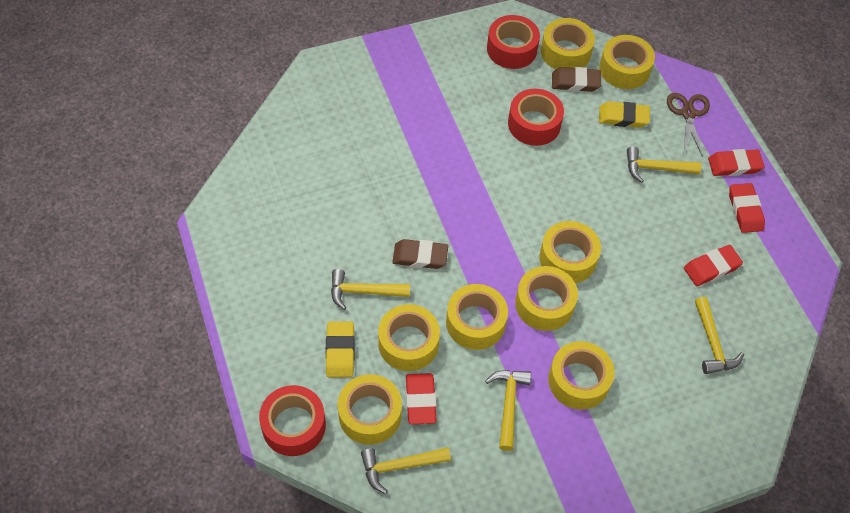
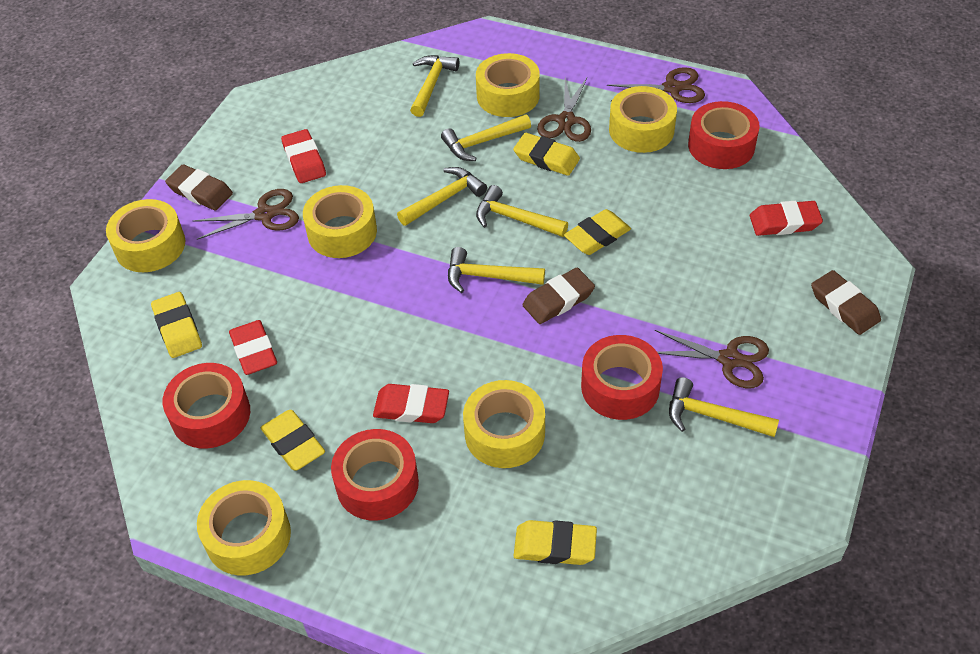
brown eraser: 2 -> 3
brown scissors: 1 -> 4
red tape: 3 -> 4
yellow eraser: 2 -> 5
yellow hammer: 5 -> 6
yellow tape: 8 -> 6

